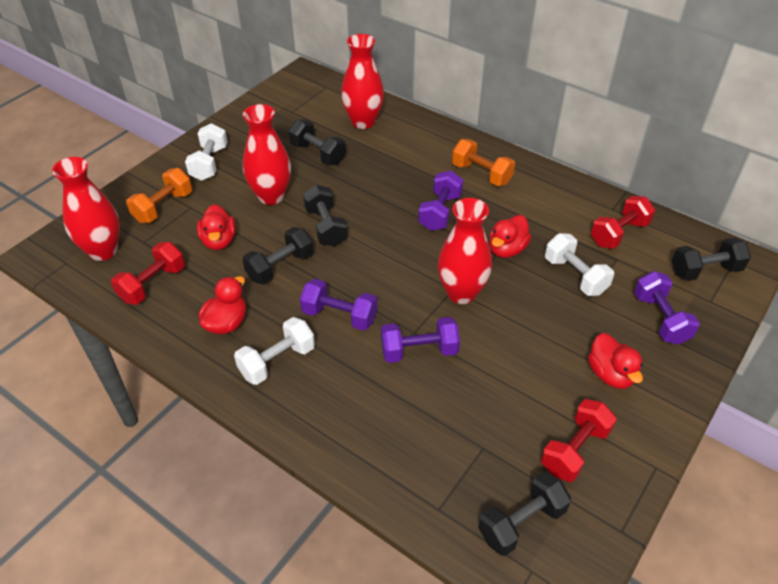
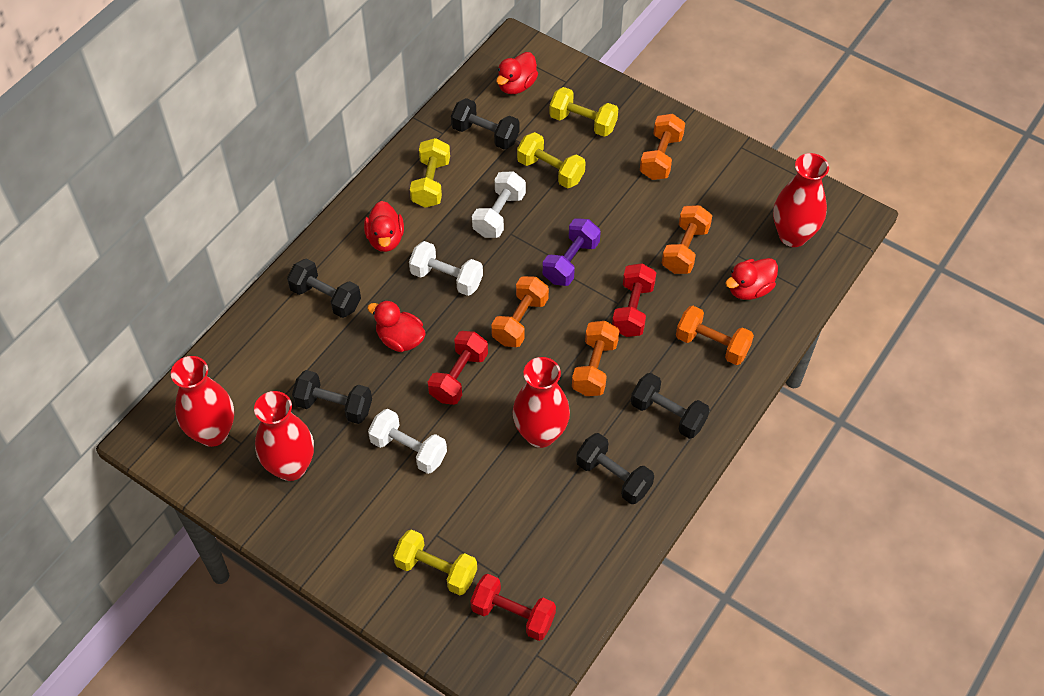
orange dumbbell: 2 -> 5
purple dumbbell: 4 -> 1
yellow dumbbell: 0 -> 4

